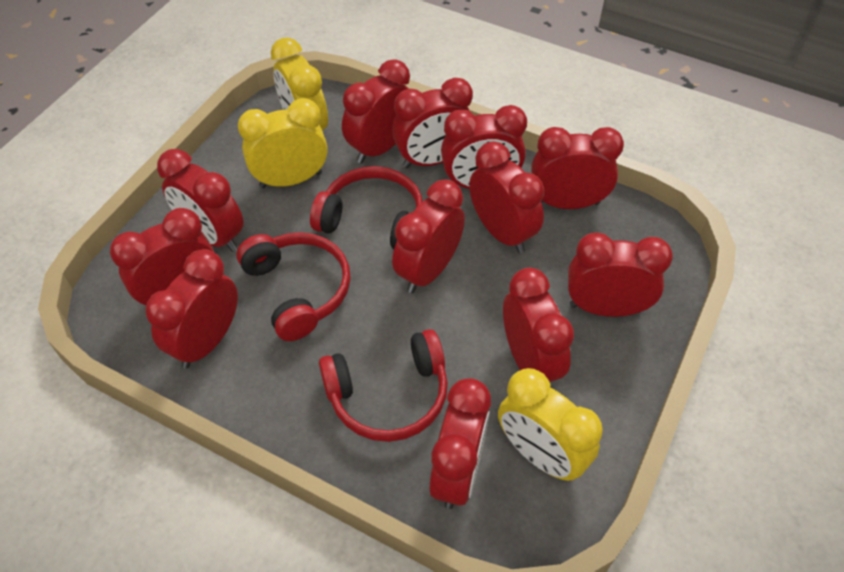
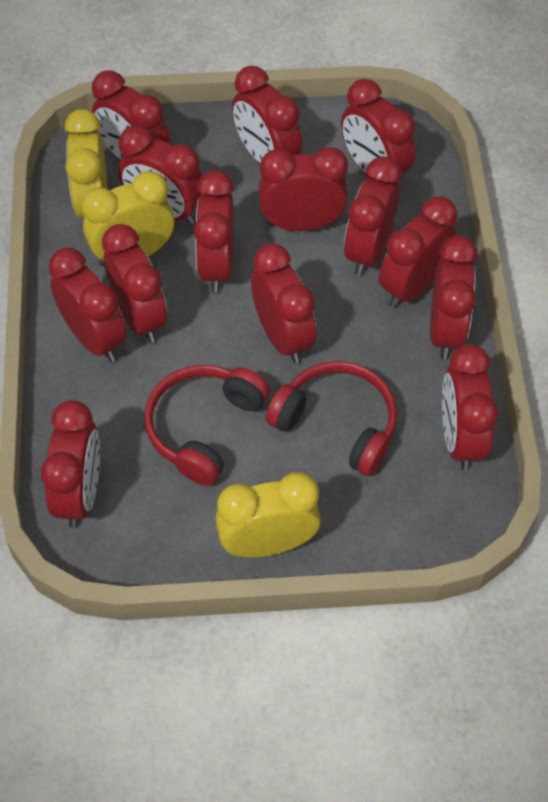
red clock: 12 -> 14
red headphones: 3 -> 2

